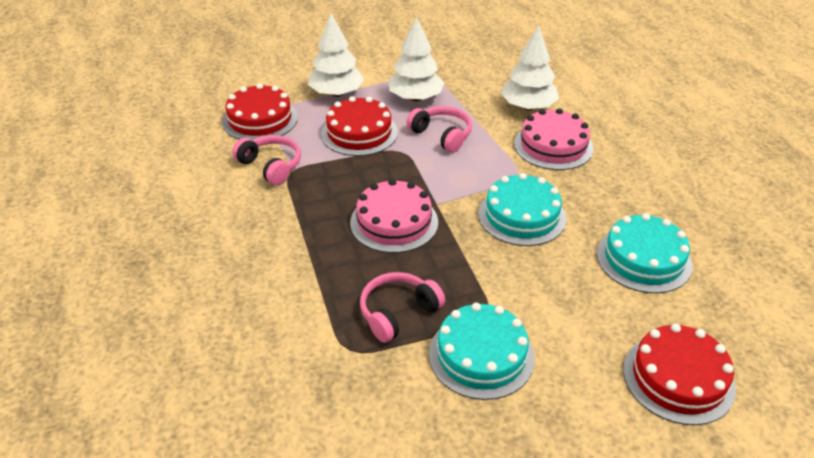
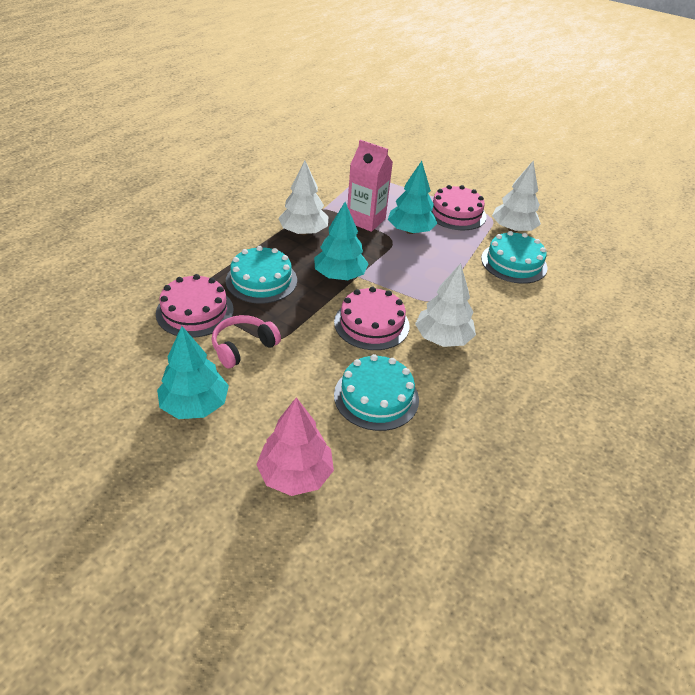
pink cake: 2 -> 3
pink carton: 0 -> 1
pink headphones: 3 -> 1
pink tree: 0 -> 1
red cake: 3 -> 0
turquoise tree: 0 -> 3

